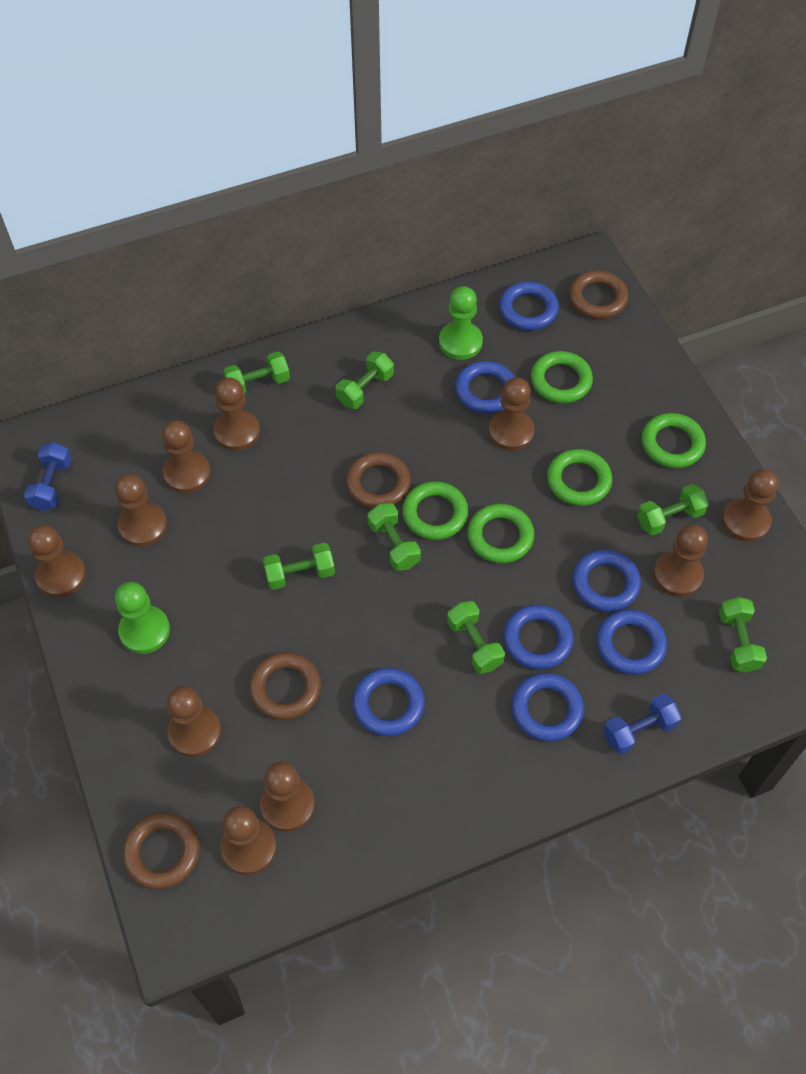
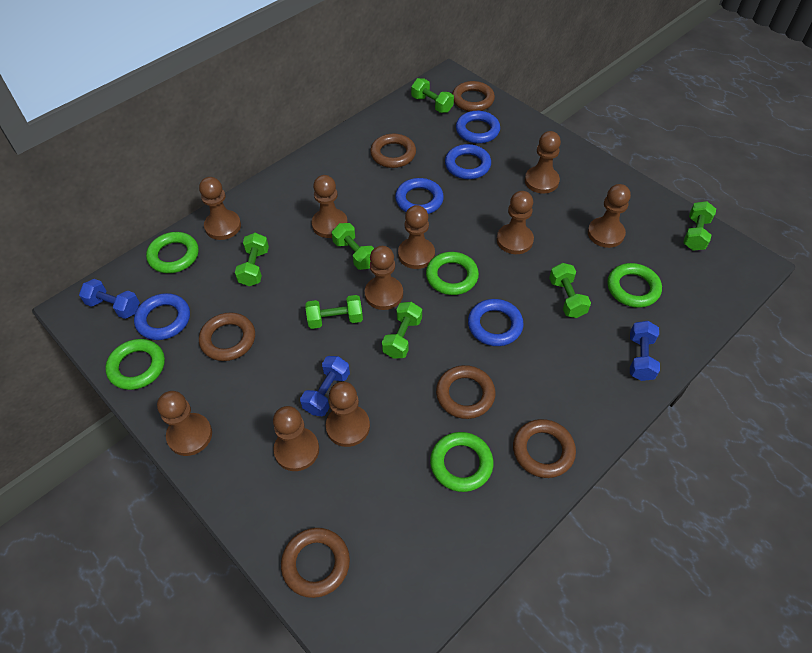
blue dumbbell: 2 -> 3
blue ring: 7 -> 5
brown ring: 4 -> 6
green pawn: 2 -> 0

